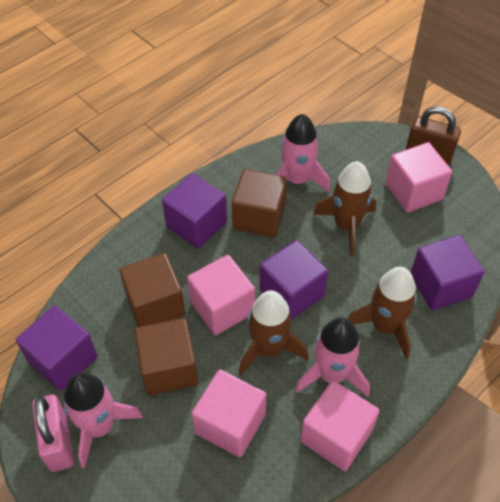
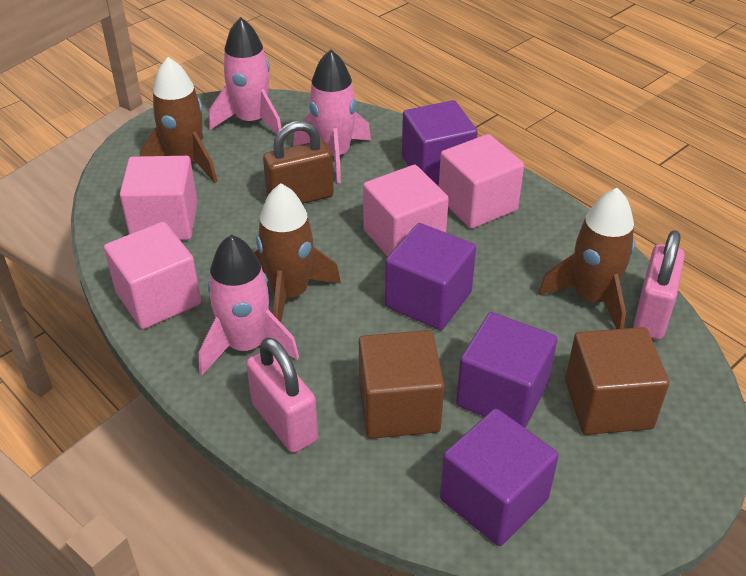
brown cube: 3 -> 2
pink padlock: 1 -> 2

